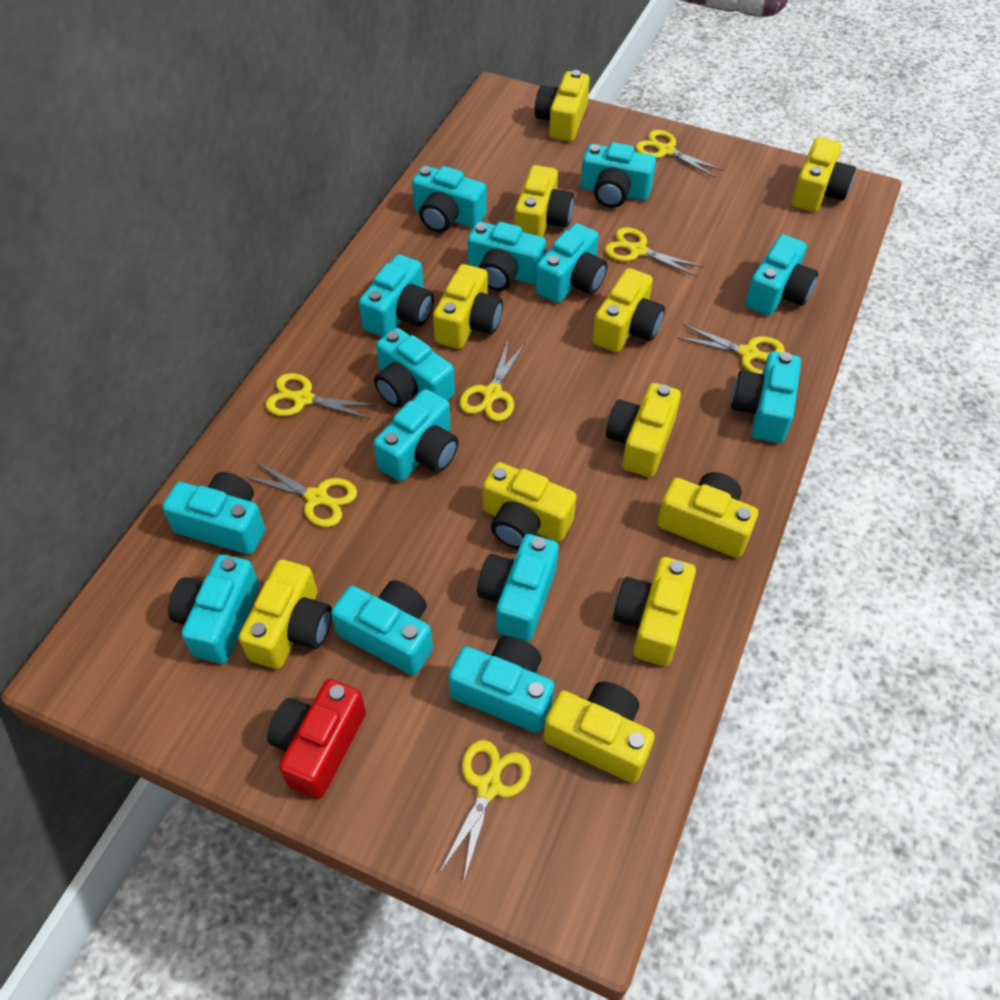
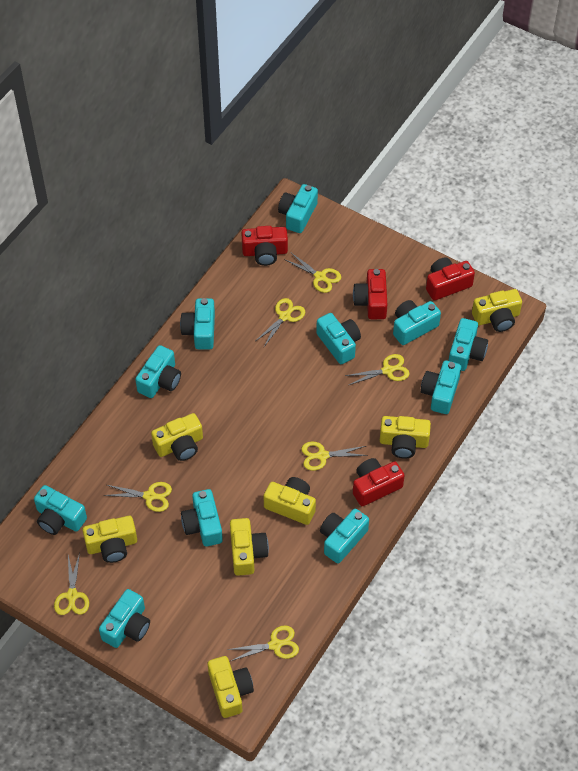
red camera: 1 -> 4
turquoise camera: 14 -> 11
yellow camera: 11 -> 7

